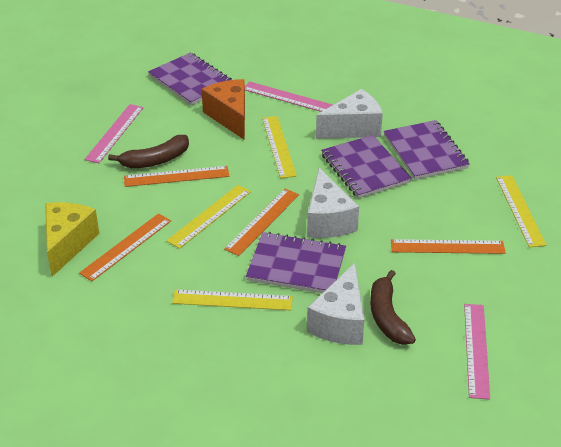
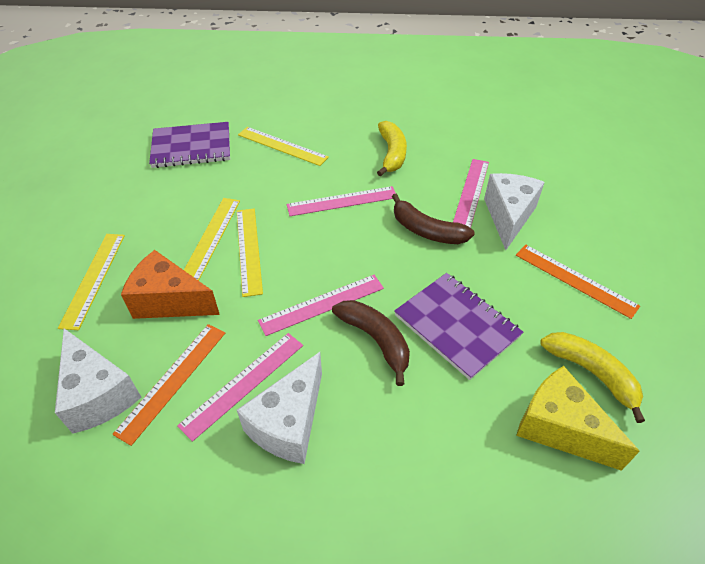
orange ruler: 4 -> 2
pink ruler: 3 -> 4
purple notebook: 4 -> 2
yellow banana: 0 -> 2

